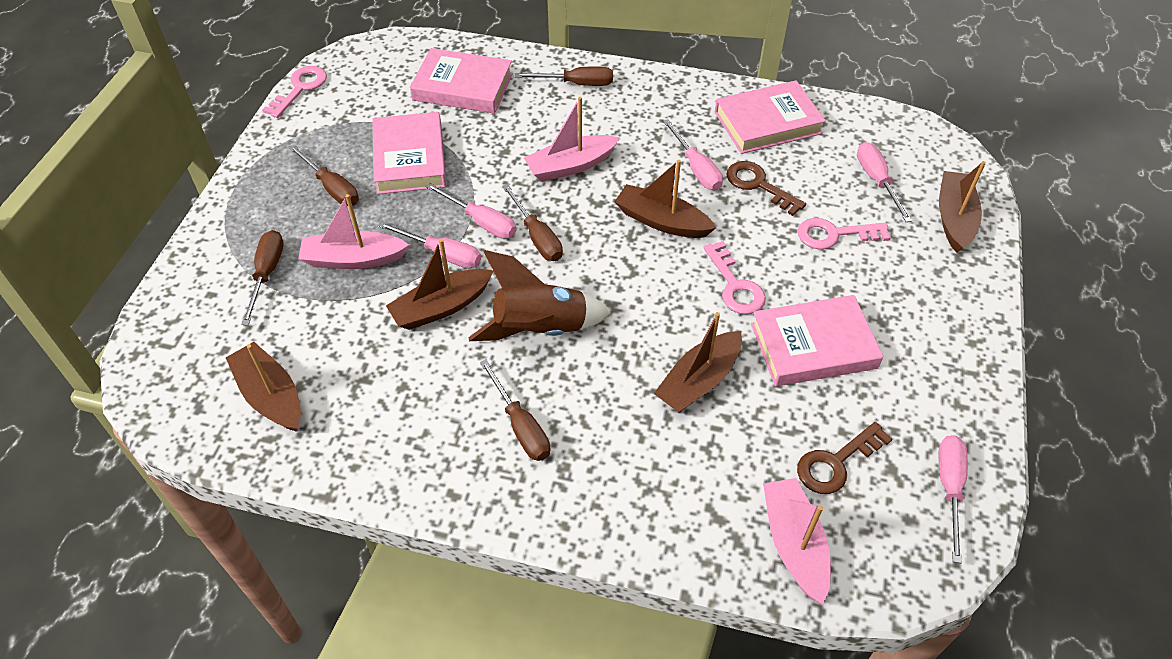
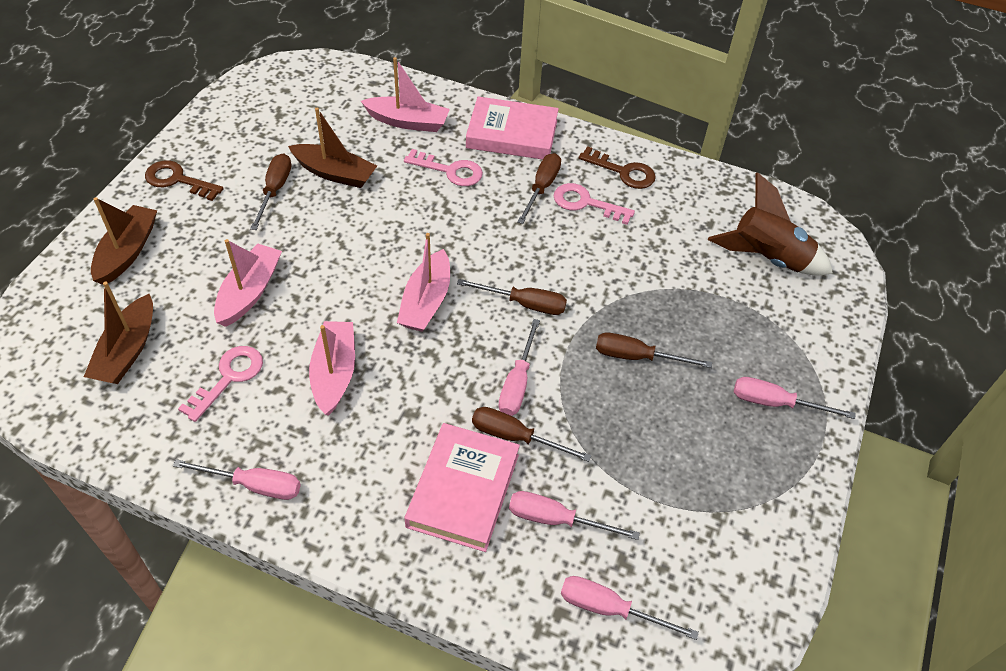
brown boat: 5 -> 3
pink boat: 3 -> 4
pink book: 4 -> 2

